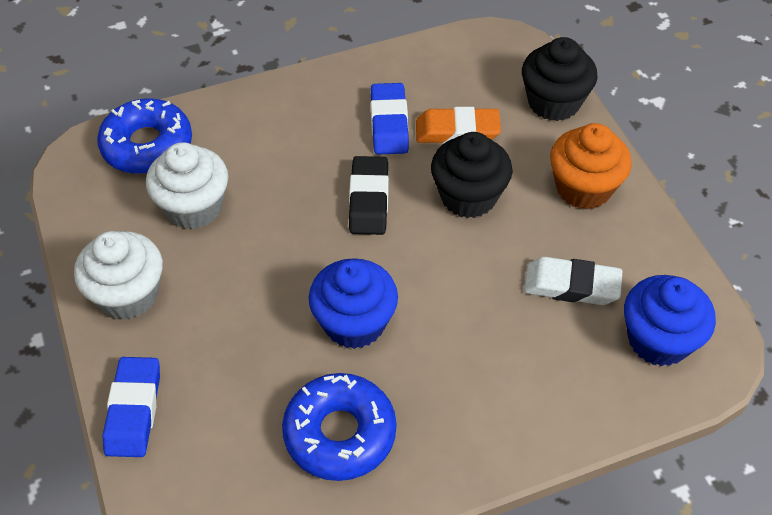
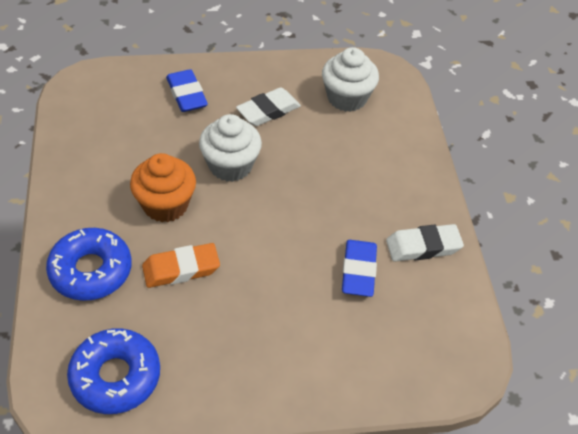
black cupcake: 2 -> 0
black eraser: 1 -> 0
blue cupcake: 2 -> 0
white eraser: 1 -> 2

